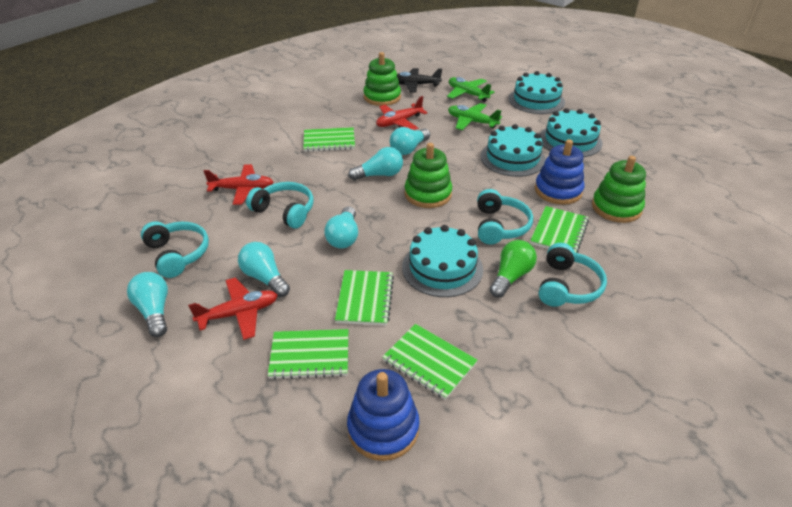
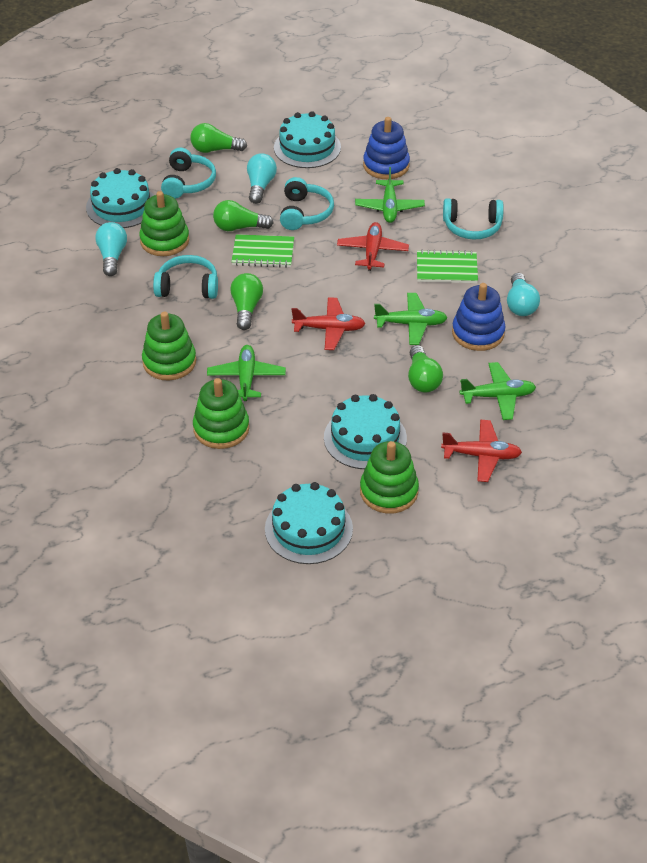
black plane: 1 -> 0
green light bulb: 1 -> 4
green notebook: 5 -> 2
green plane: 2 -> 4
green stacking toy: 3 -> 4
turquoise light bulb: 5 -> 3

